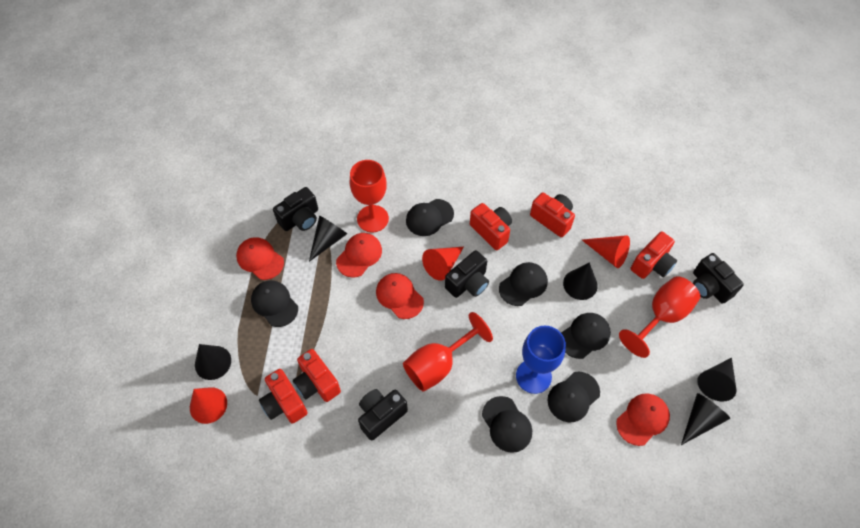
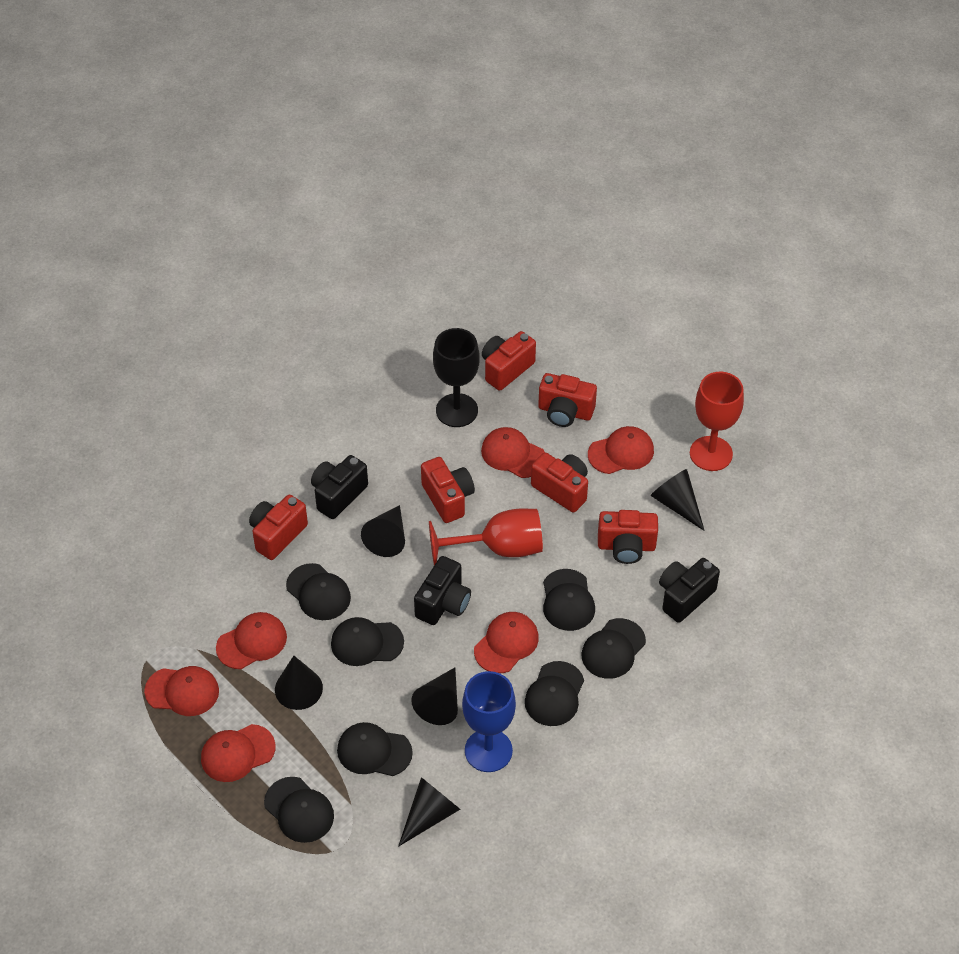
black camera: 4 -> 3
black cap: 6 -> 7
black goblet: 0 -> 1
red camera: 5 -> 6
red cap: 4 -> 6
red cone: 3 -> 0
red goblet: 3 -> 2

